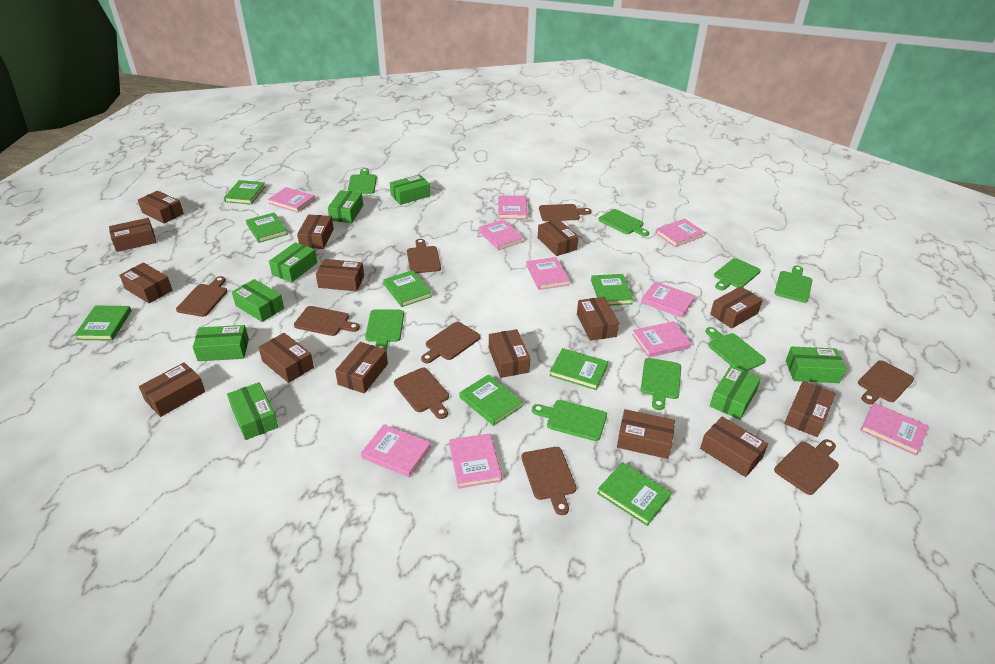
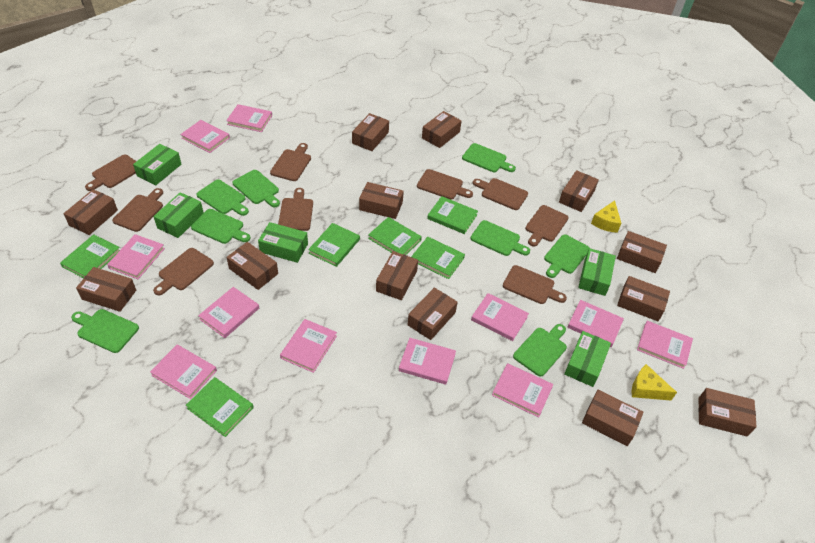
brown box: 15 -> 13
green book: 8 -> 6
green box: 8 -> 5
pink book: 10 -> 11
yellow cheese: 0 -> 2

